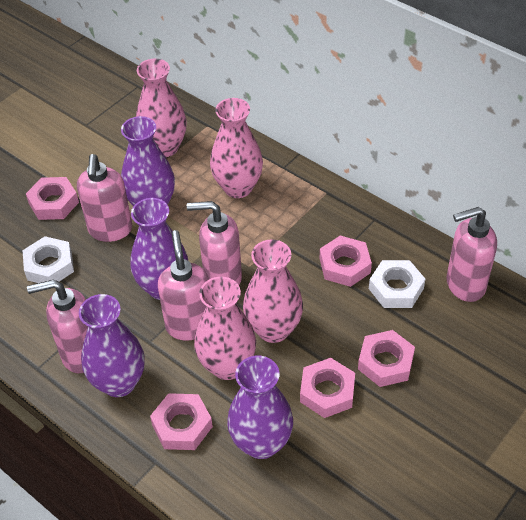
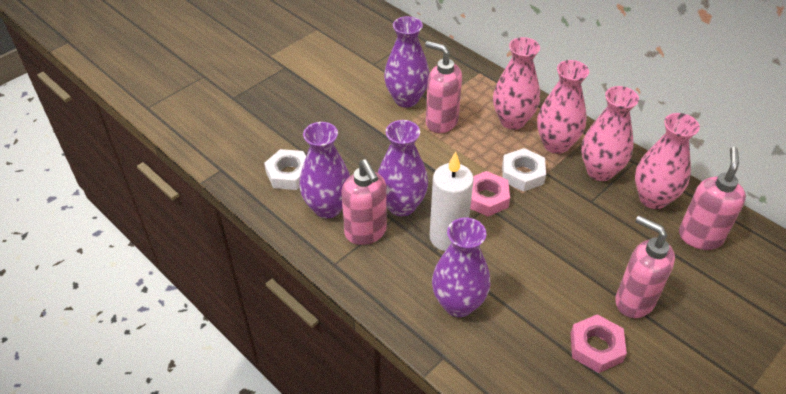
pink nut: 5 -> 2
pink soap dispenser: 5 -> 4
white candle: 0 -> 1

